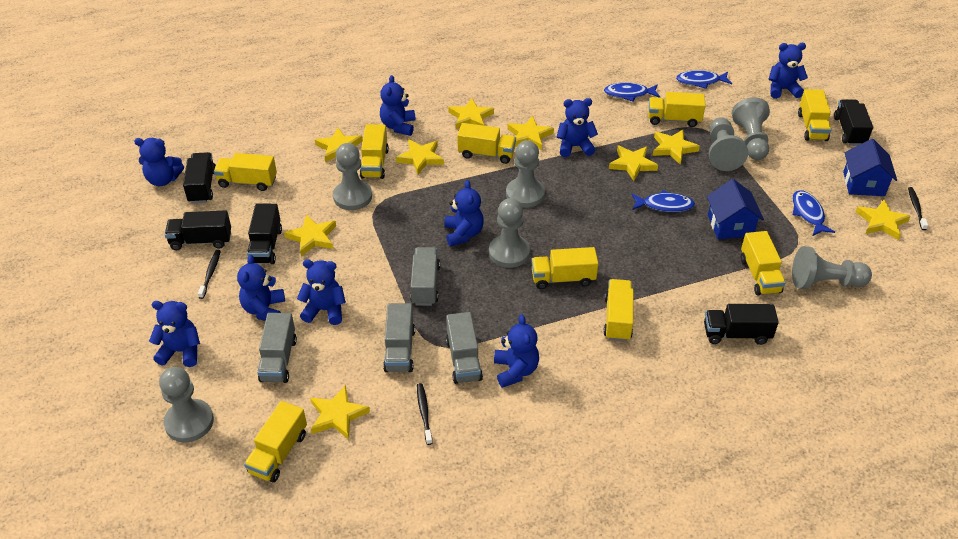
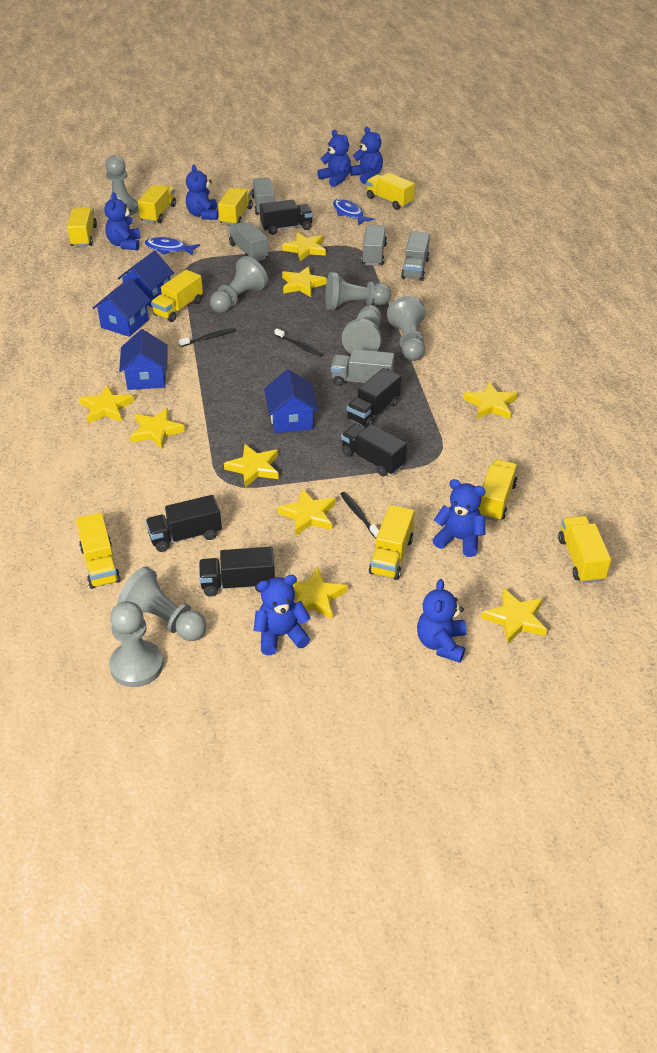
blue fish: 4 -> 2
blue house: 2 -> 4
blue teddy bear: 9 -> 7
grey truck: 4 -> 5

